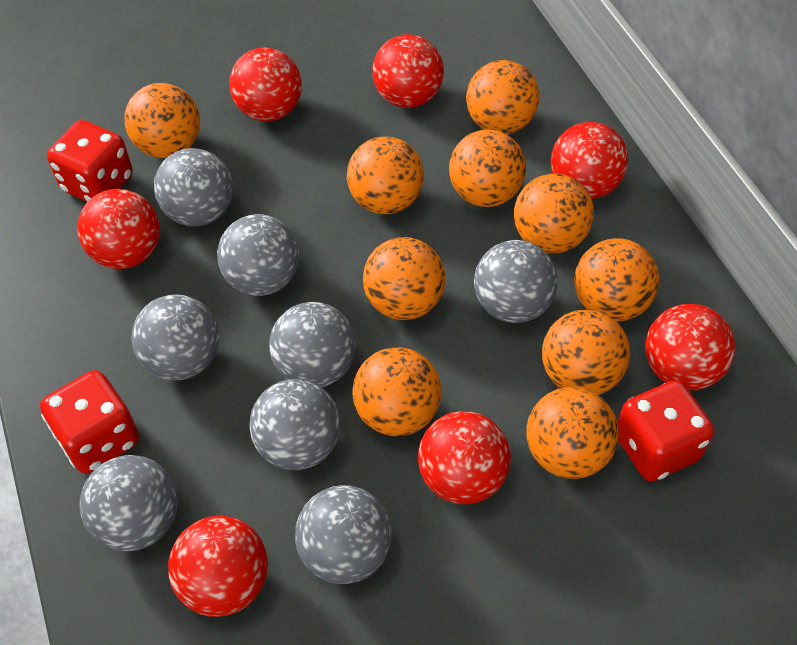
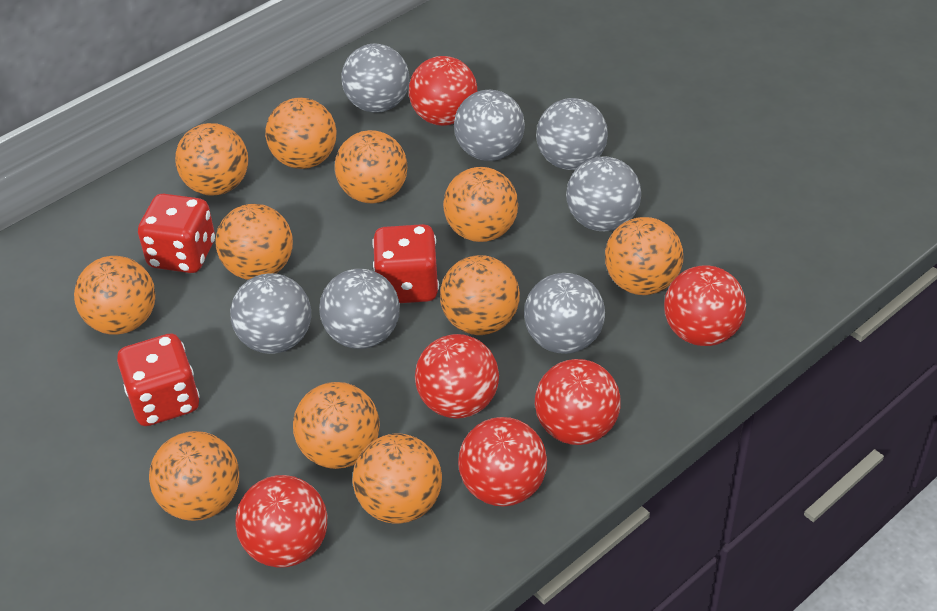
grey ball: 8 -> 7
orange ball: 10 -> 11
red ball: 7 -> 6

